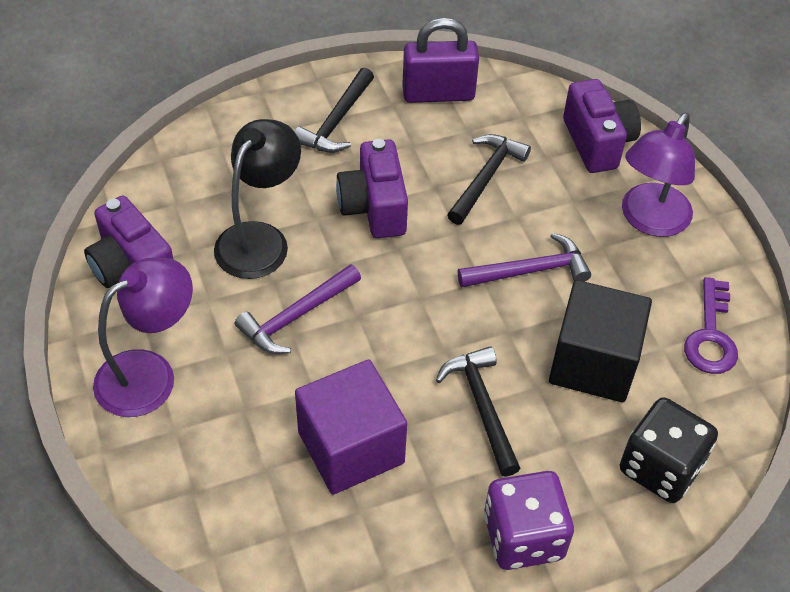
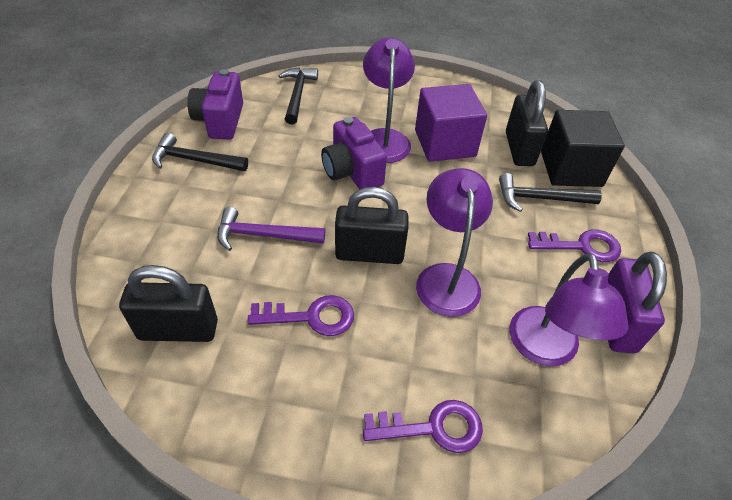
black dice: 1 -> 0
black lamp: 1 -> 0
black padlock: 0 -> 3
purple camera: 3 -> 2
purple dice: 1 -> 0
purple hammer: 2 -> 1
purple key: 1 -> 3
purple lamp: 2 -> 3

